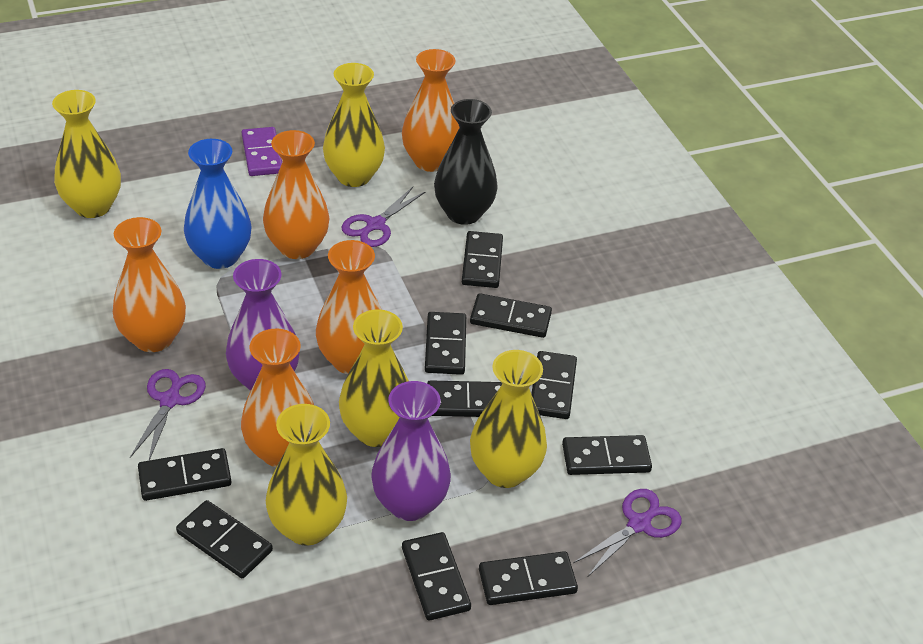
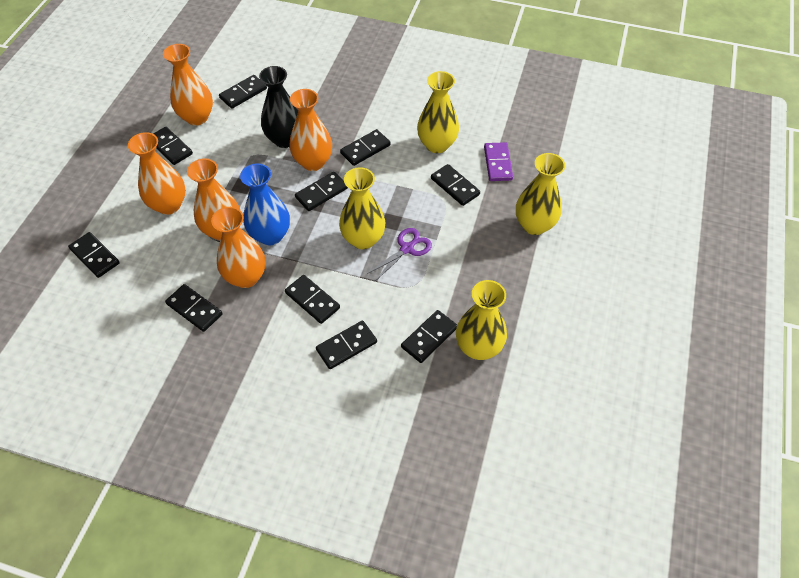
purple scissors: 3 -> 1
purple vase: 2 -> 0
yellow vase: 5 -> 4

